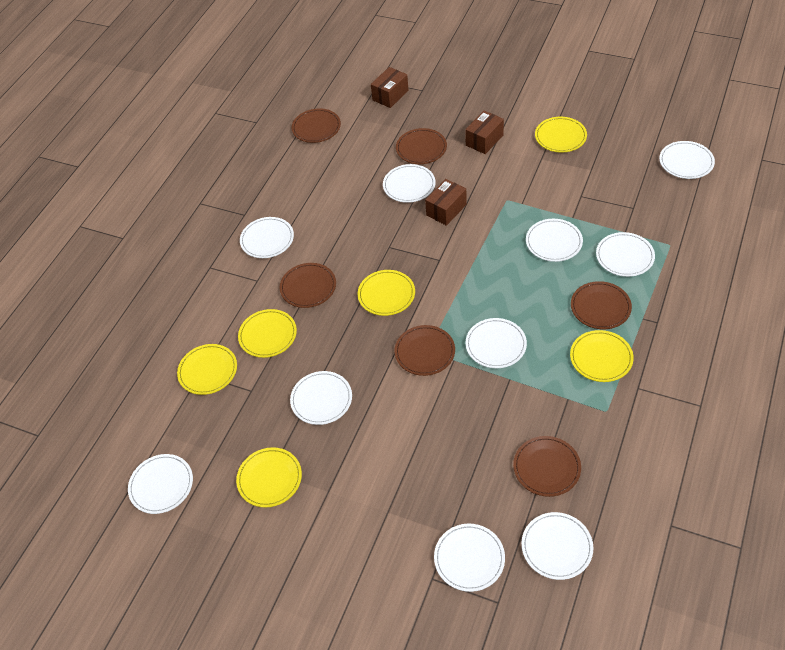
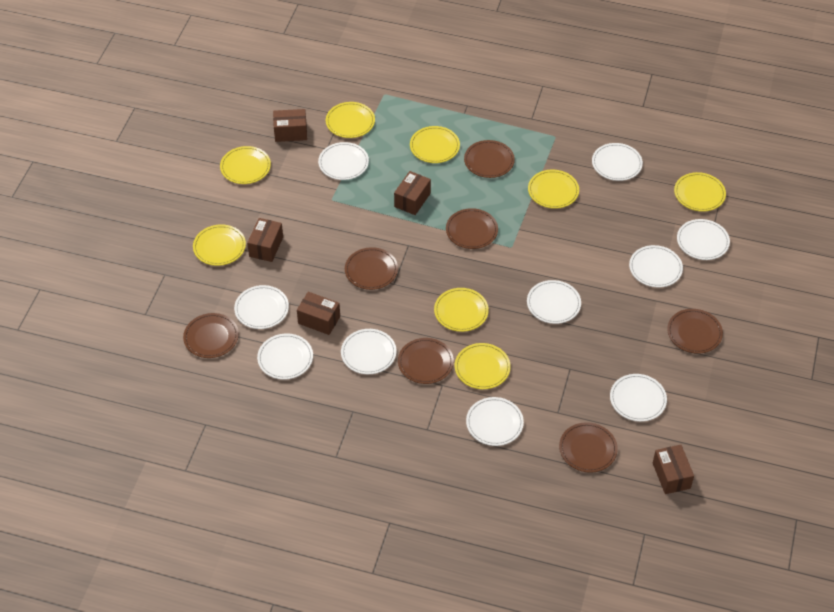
brown box: 3 -> 5
brown plate: 6 -> 7
yellow plate: 6 -> 8

